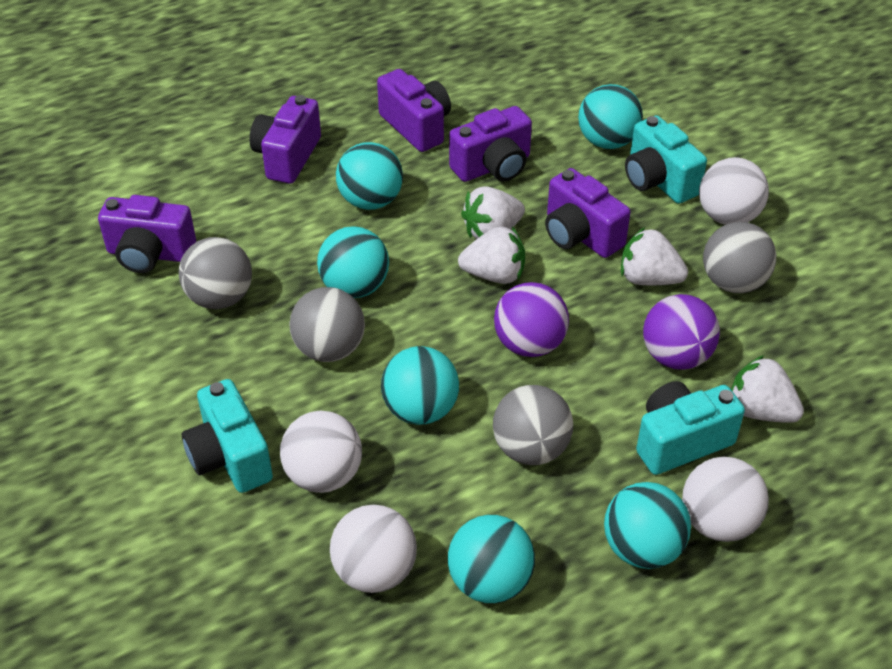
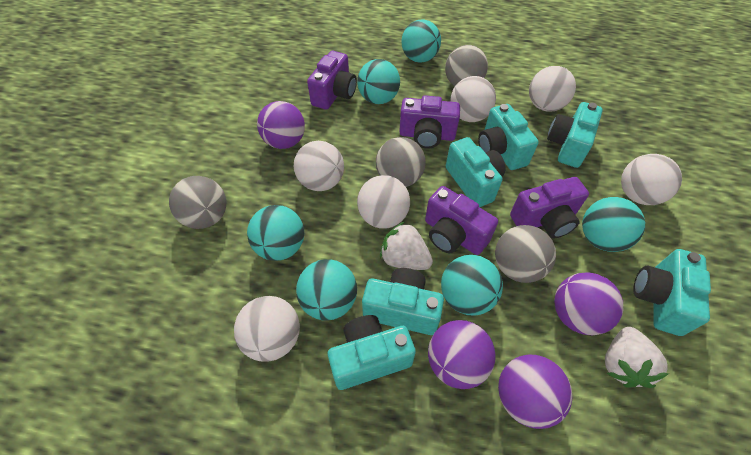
purple ball: 2 -> 4
purple camera: 5 -> 4
turquoise camera: 3 -> 6
white ball: 4 -> 6
white strawberry: 4 -> 2

